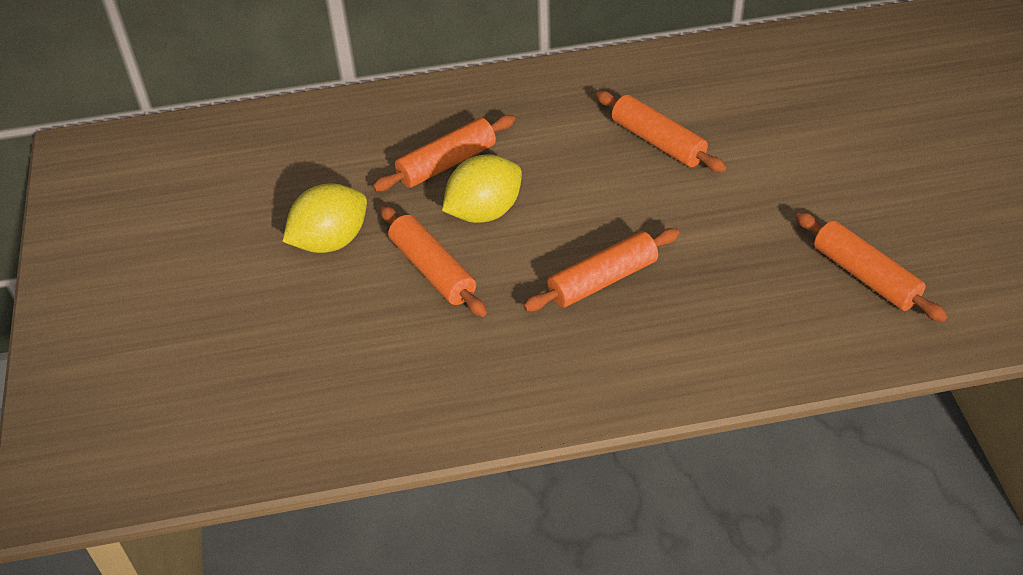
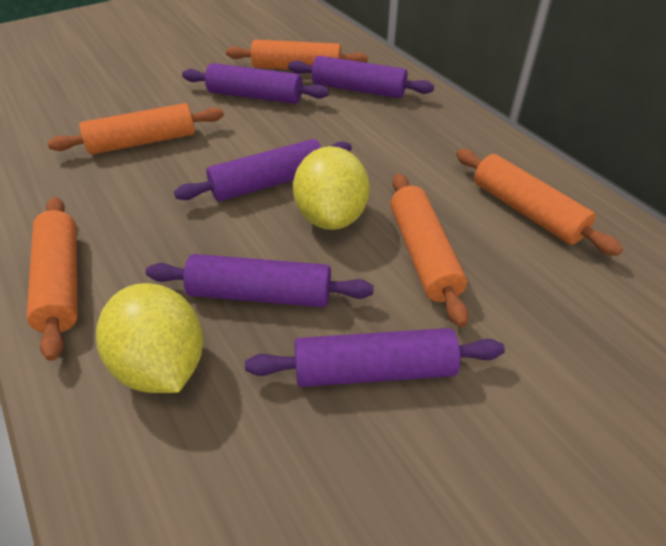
purple rolling pin: 0 -> 5

